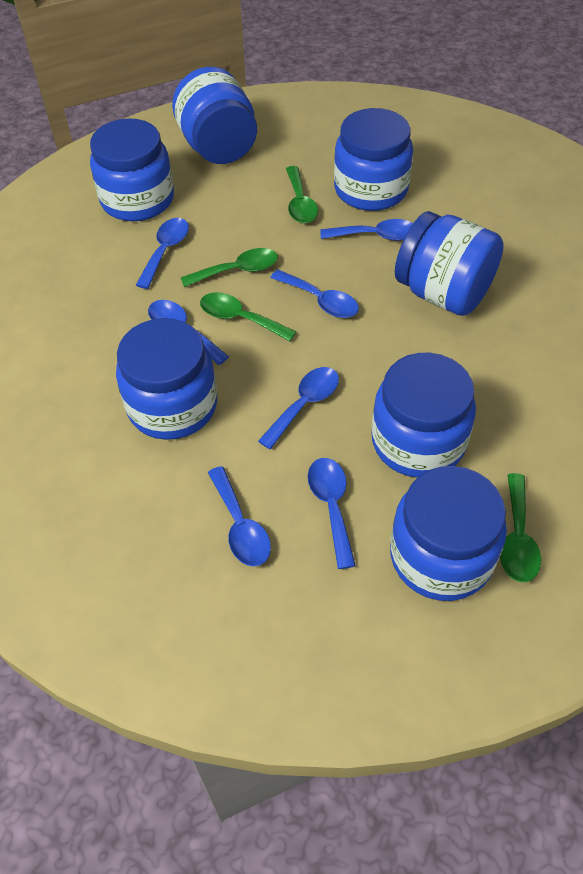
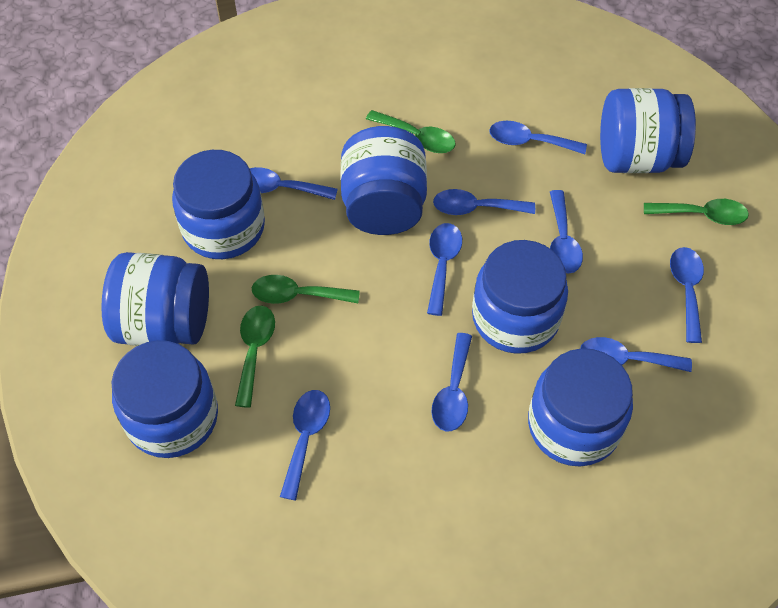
blue spoon: 7 -> 9

